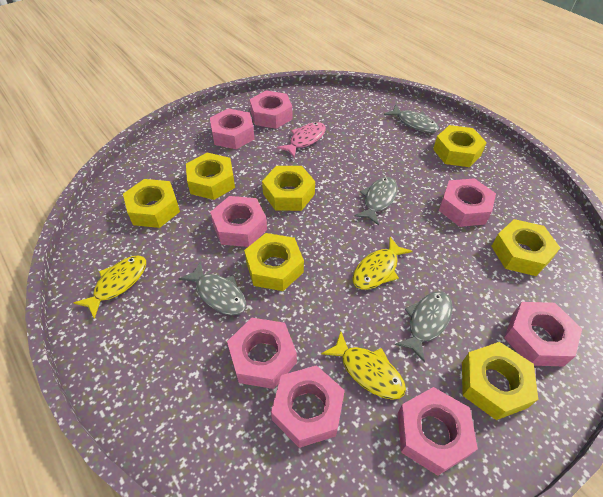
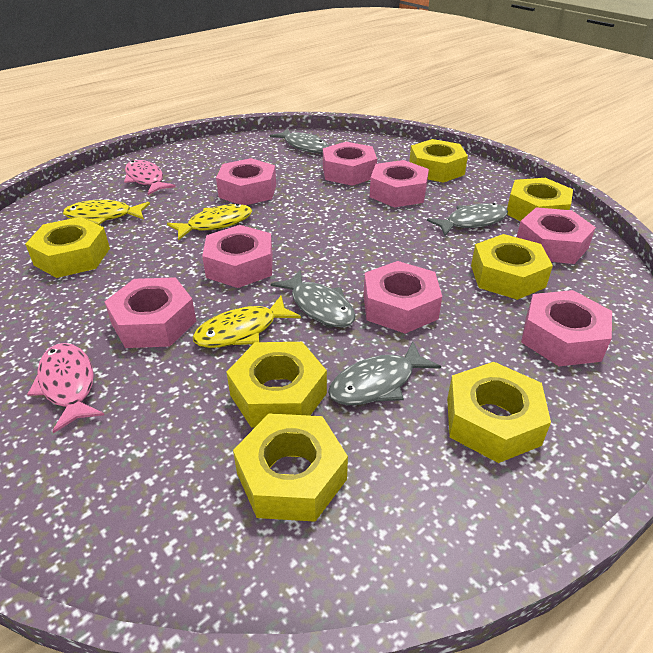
pink fish: 1 -> 2

